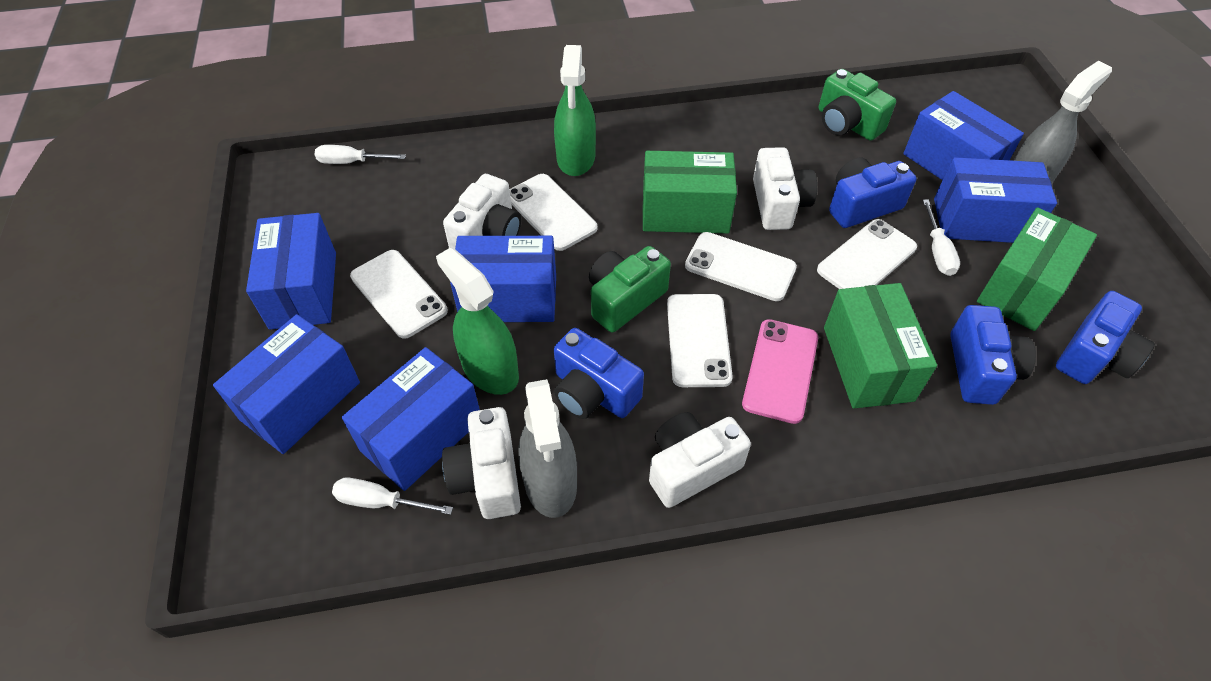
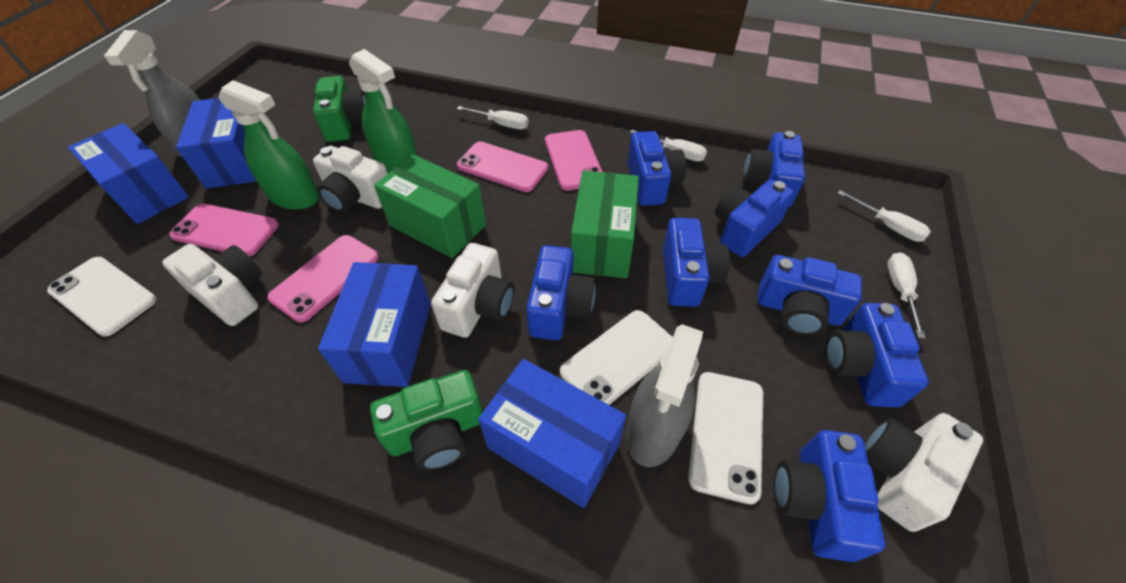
blue box: 6 -> 4
blue camera: 4 -> 8
green box: 3 -> 2
pink phone: 1 -> 4
white phone: 5 -> 3
white screwdriver: 3 -> 4

